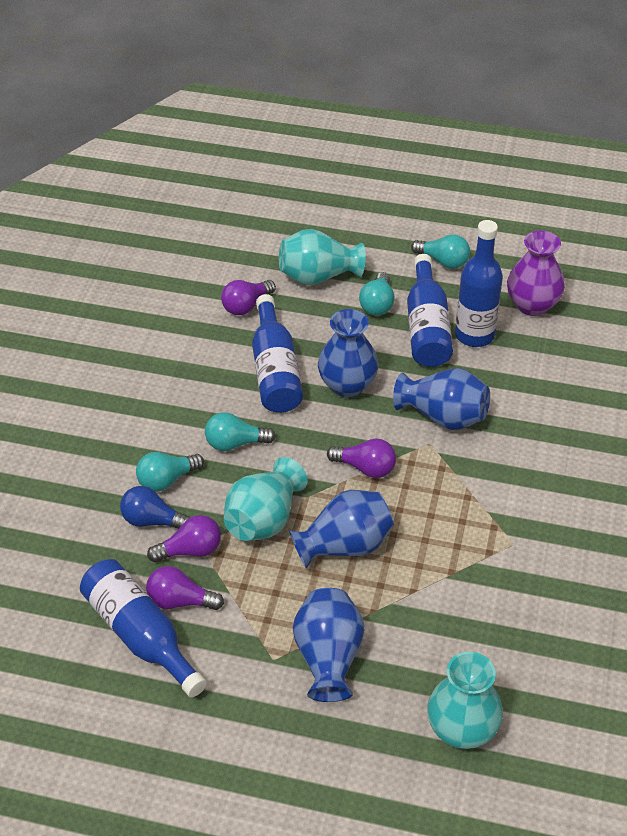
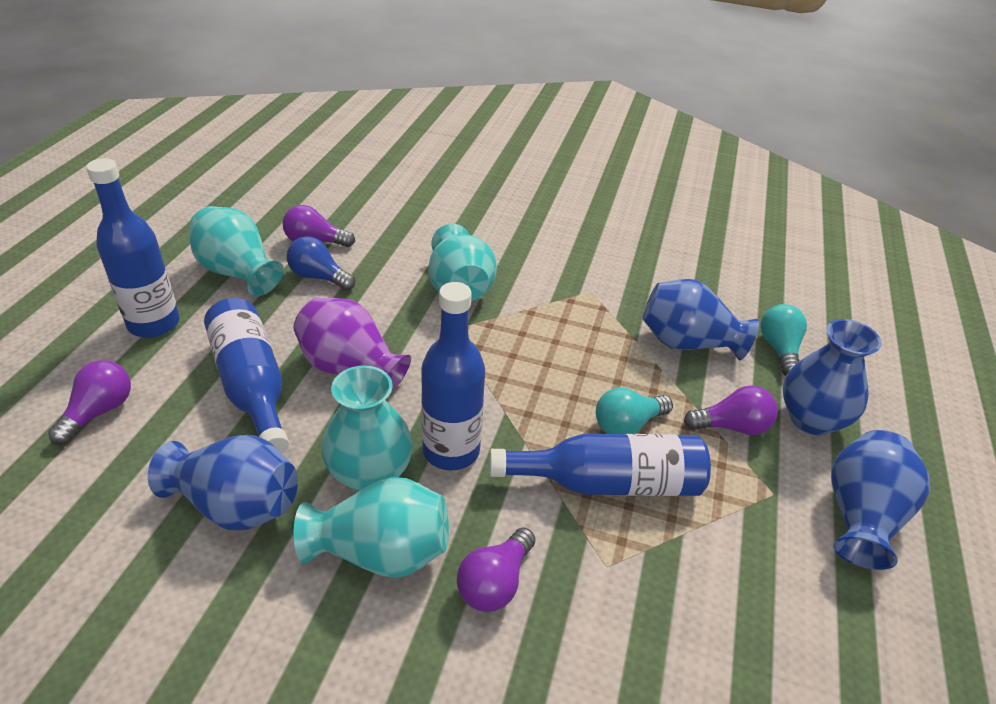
turquoise light bulb: 4 -> 2
turquoise vase: 3 -> 4

